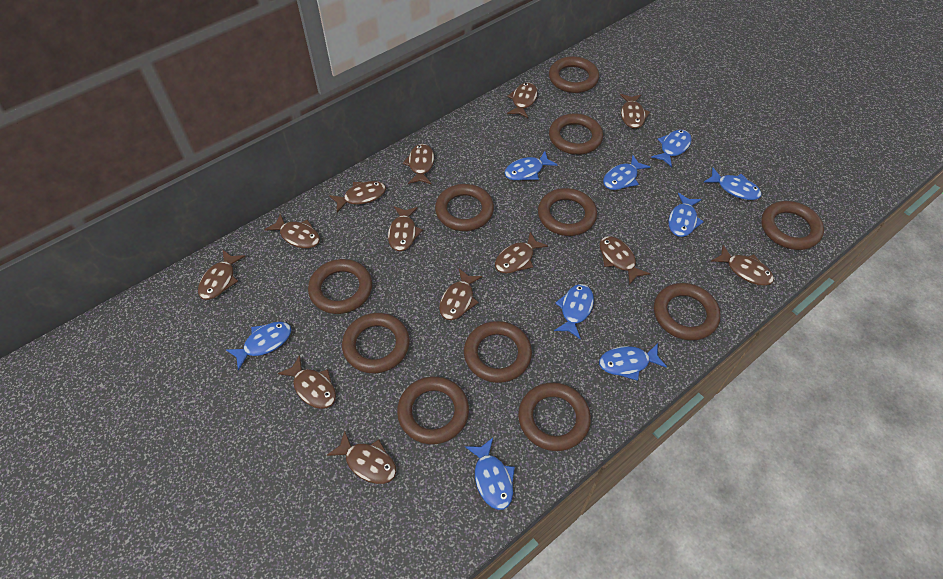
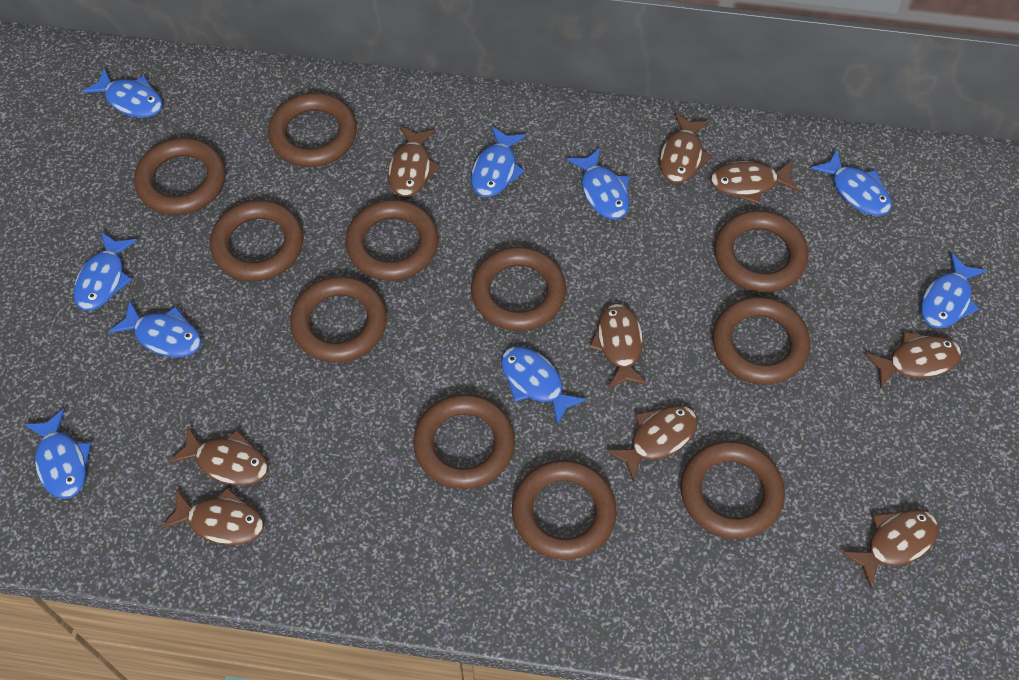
brown fish: 13 -> 9

